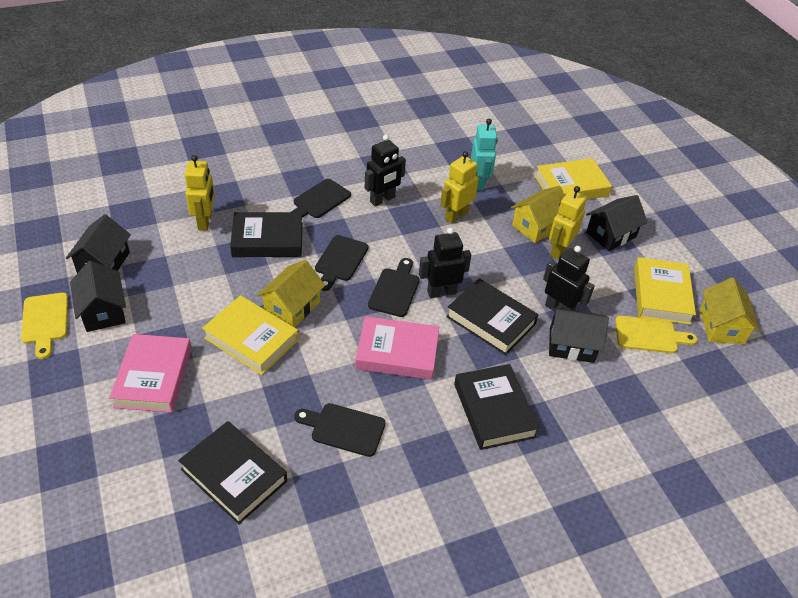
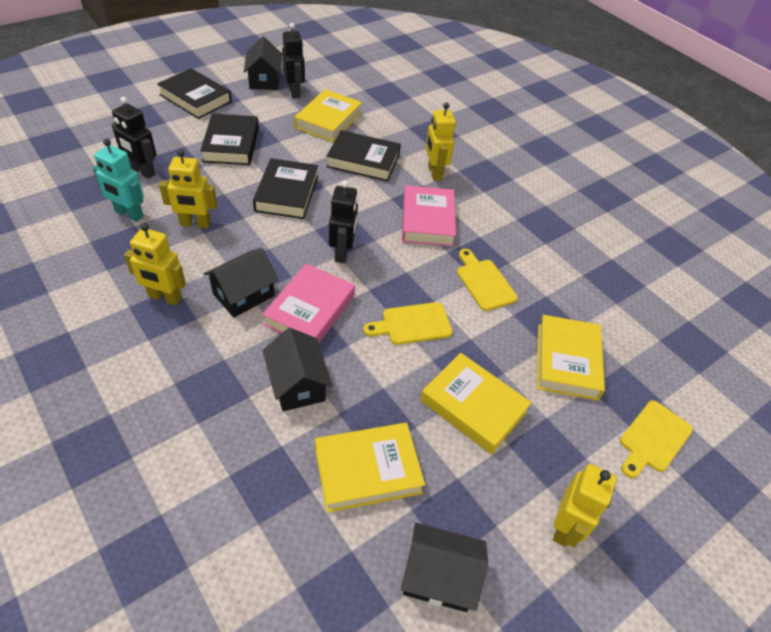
black cutting board: 4 -> 0
yellow book: 3 -> 4
yellow cutting board: 2 -> 3
yellow house: 3 -> 0
yellow robot: 3 -> 4

